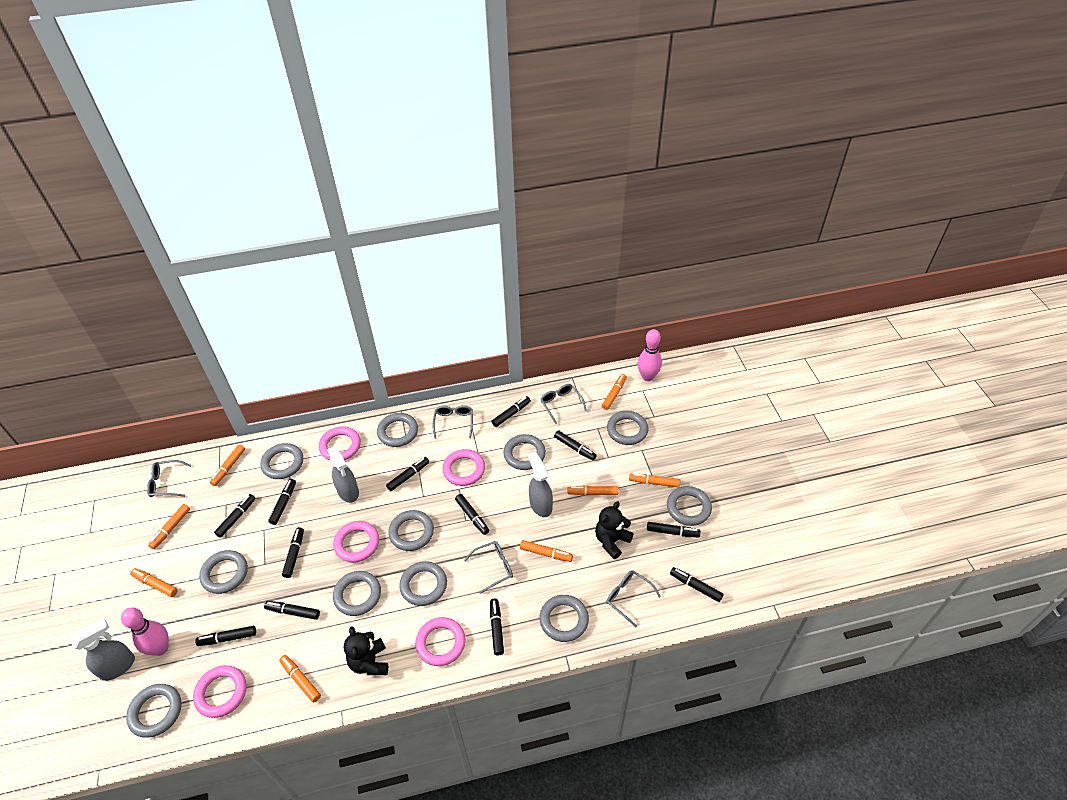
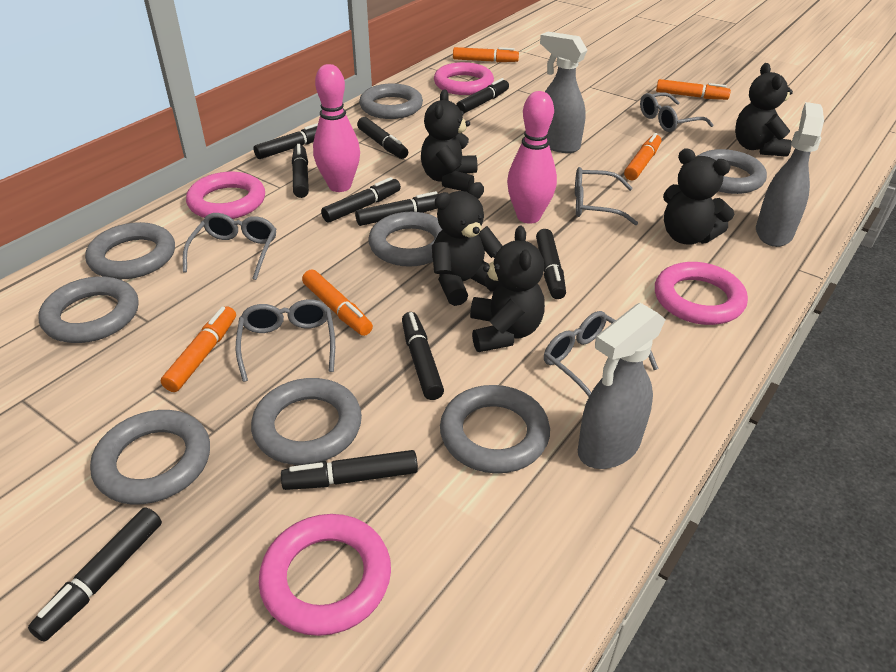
black marker: 12 -> 10
black teddy bear: 2 -> 5
grey ring: 11 -> 8
orange marker: 8 -> 5
pink ring: 5 -> 4

